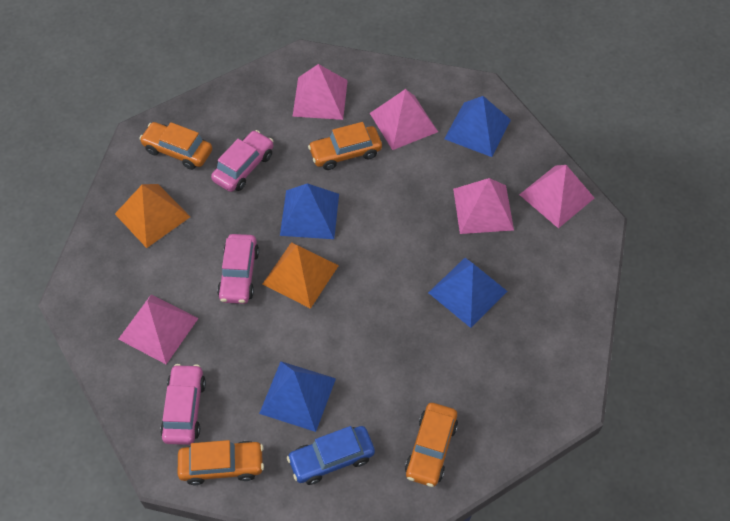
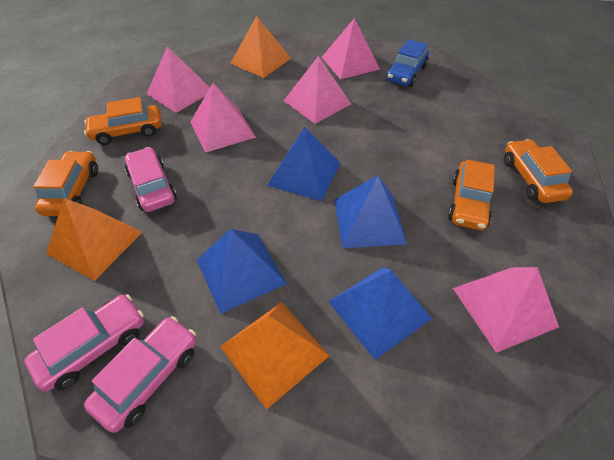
orange pyramid: 2 -> 3

